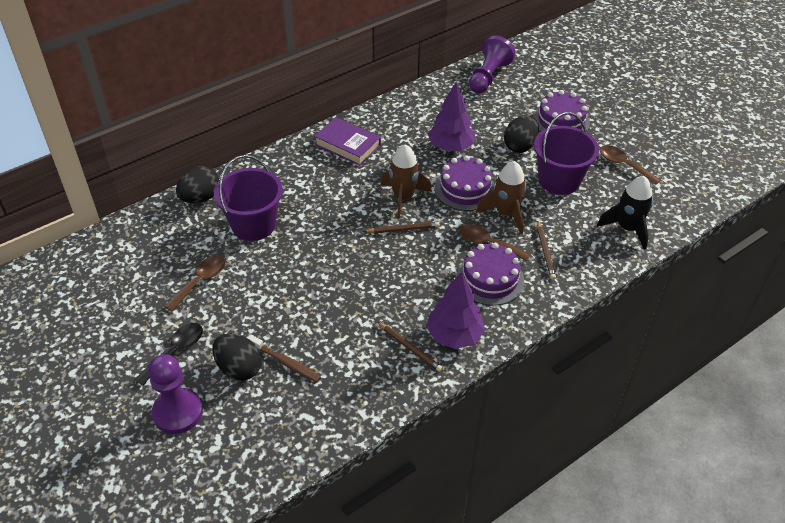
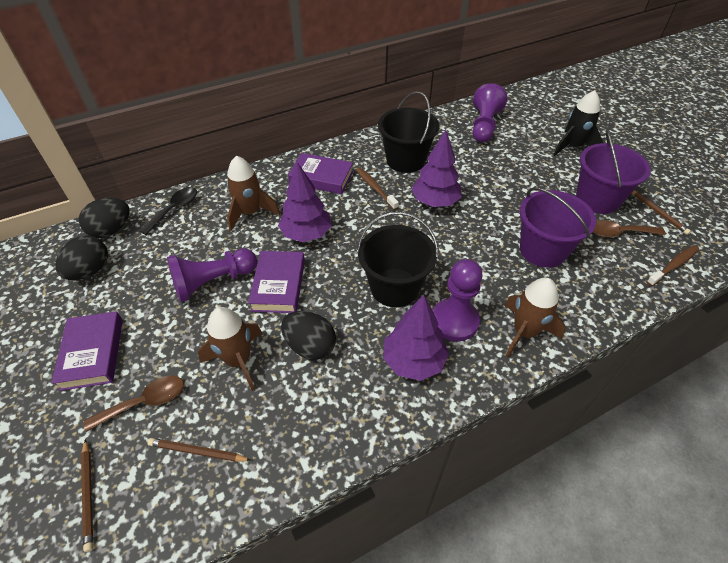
black bucket: 0 -> 2
brown rocket: 2 -> 3
brown spoon: 3 -> 2
brown toothbrush: 1 -> 2
purple book: 1 -> 3
purple cake: 3 -> 0
purple pawn: 2 -> 3
purple tree: 2 -> 3

